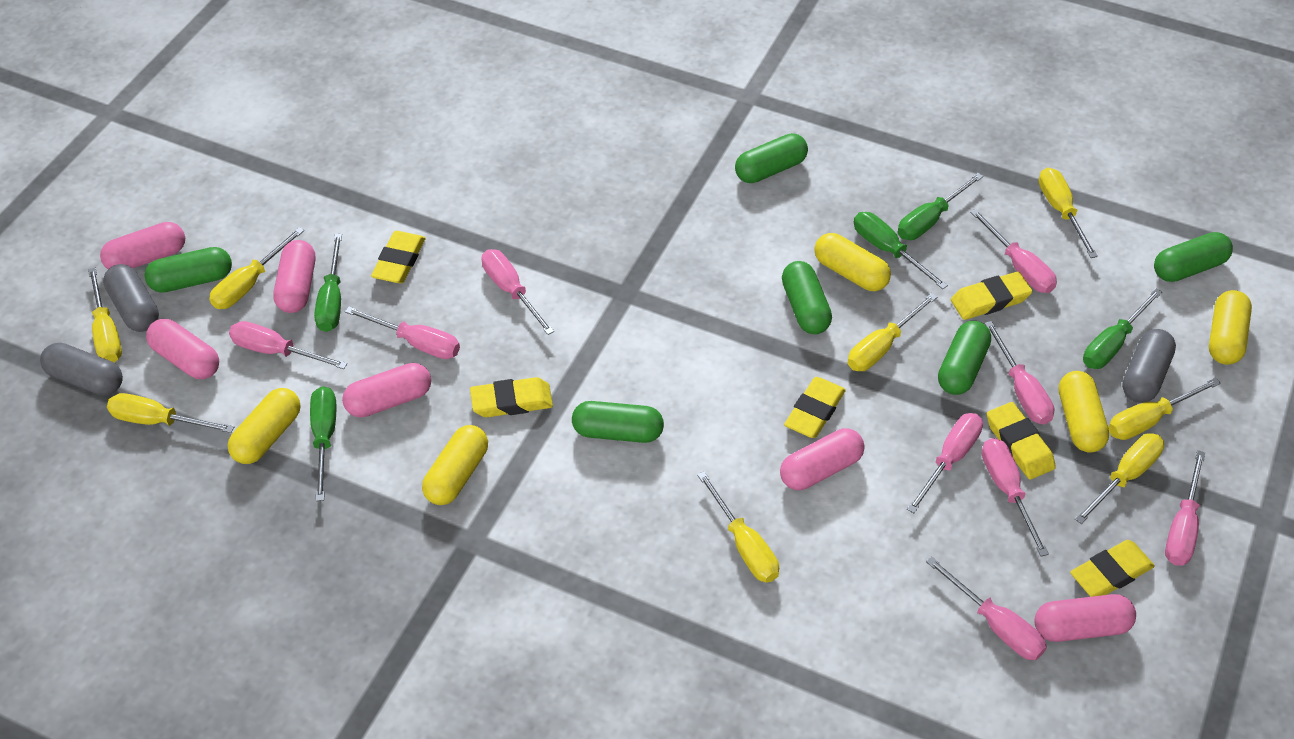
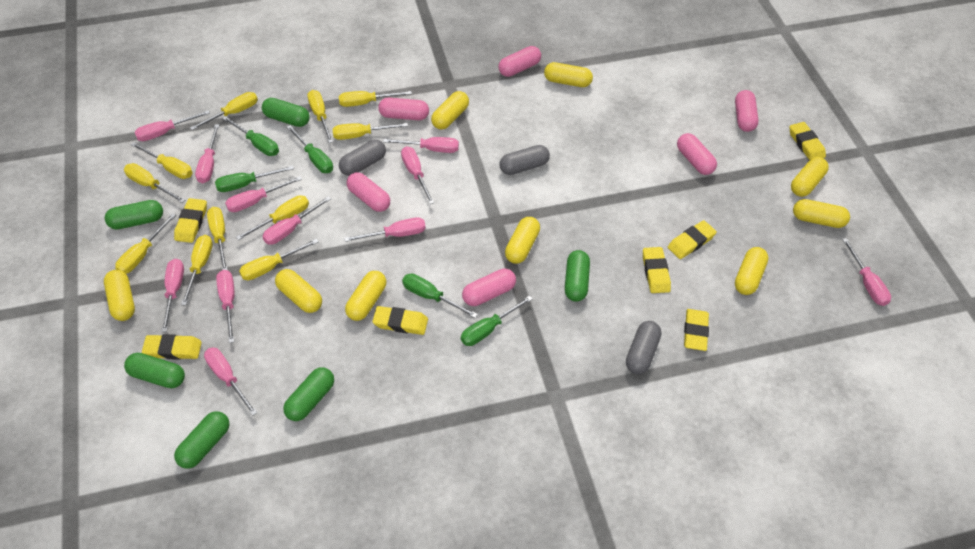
pink screwdriver: 9 -> 11
yellow capsule: 5 -> 9
yellow eraser: 6 -> 7
yellow screwdriver: 8 -> 11

